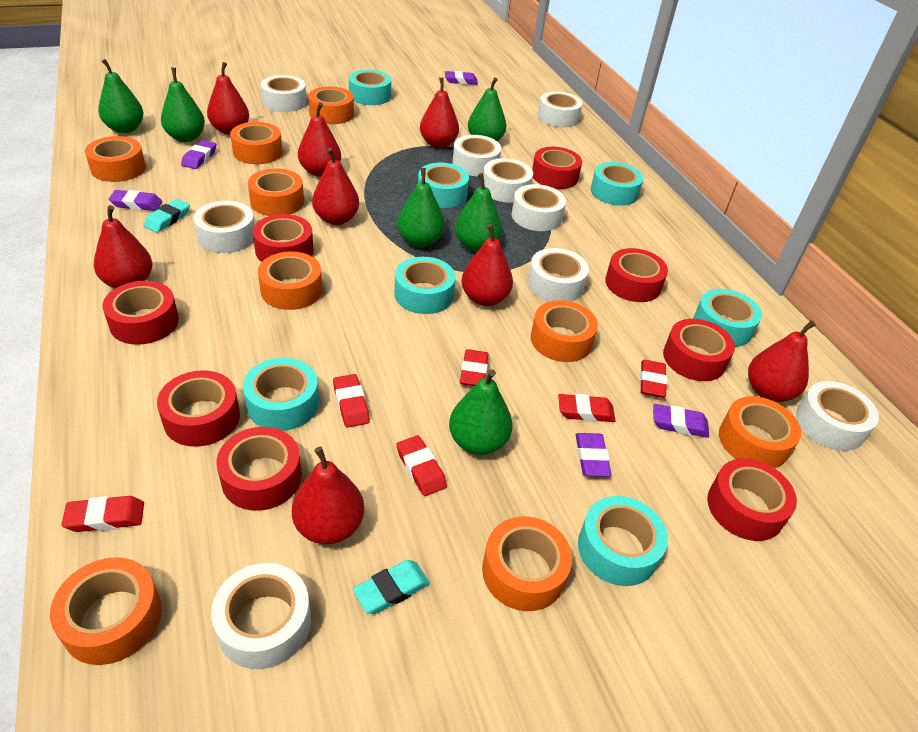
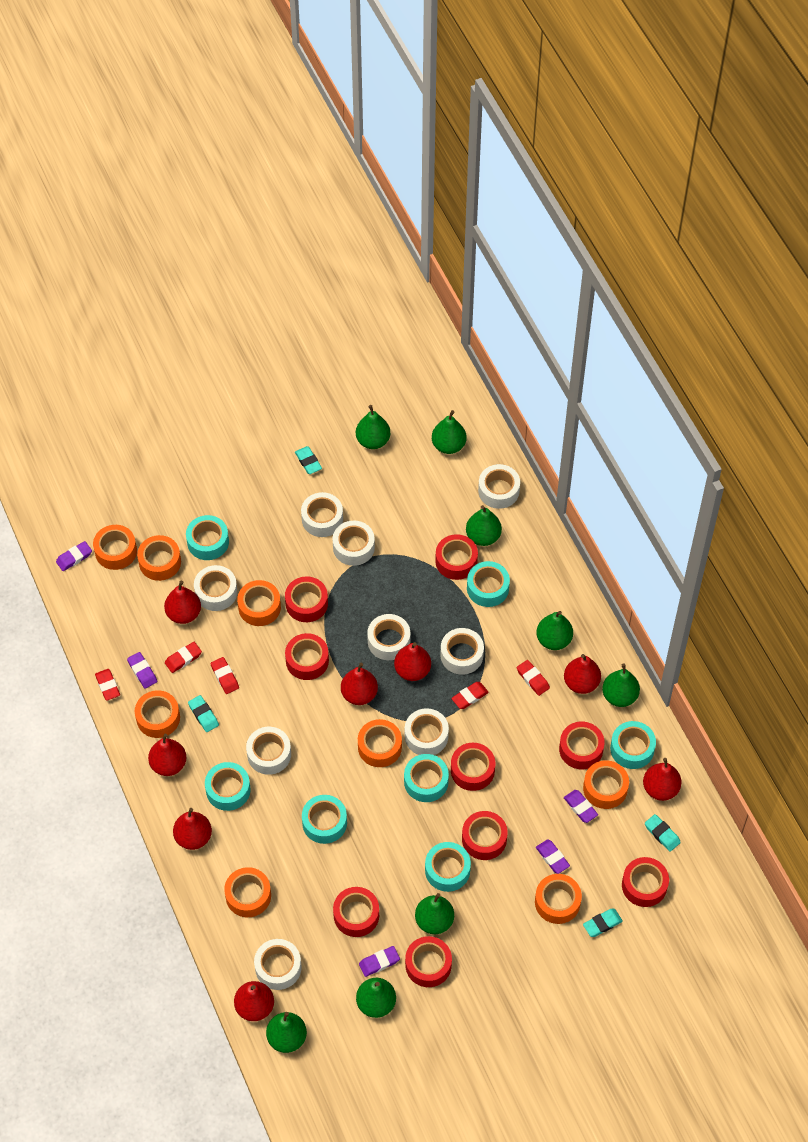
green pear: 6 -> 8
orange tape: 9 -> 8
red eraser: 6 -> 5
red tape: 8 -> 9
turquoise eraser: 2 -> 4

